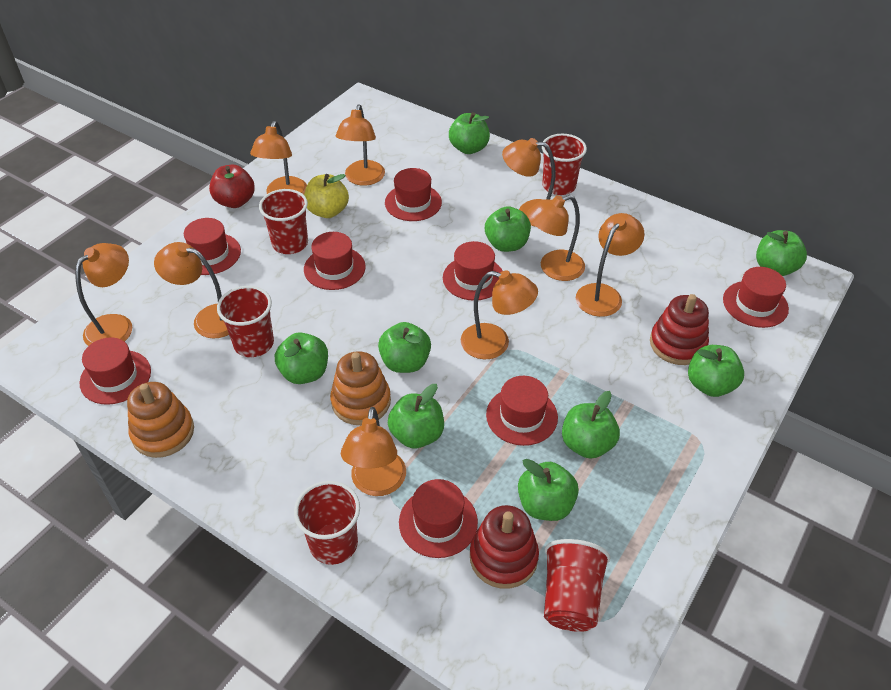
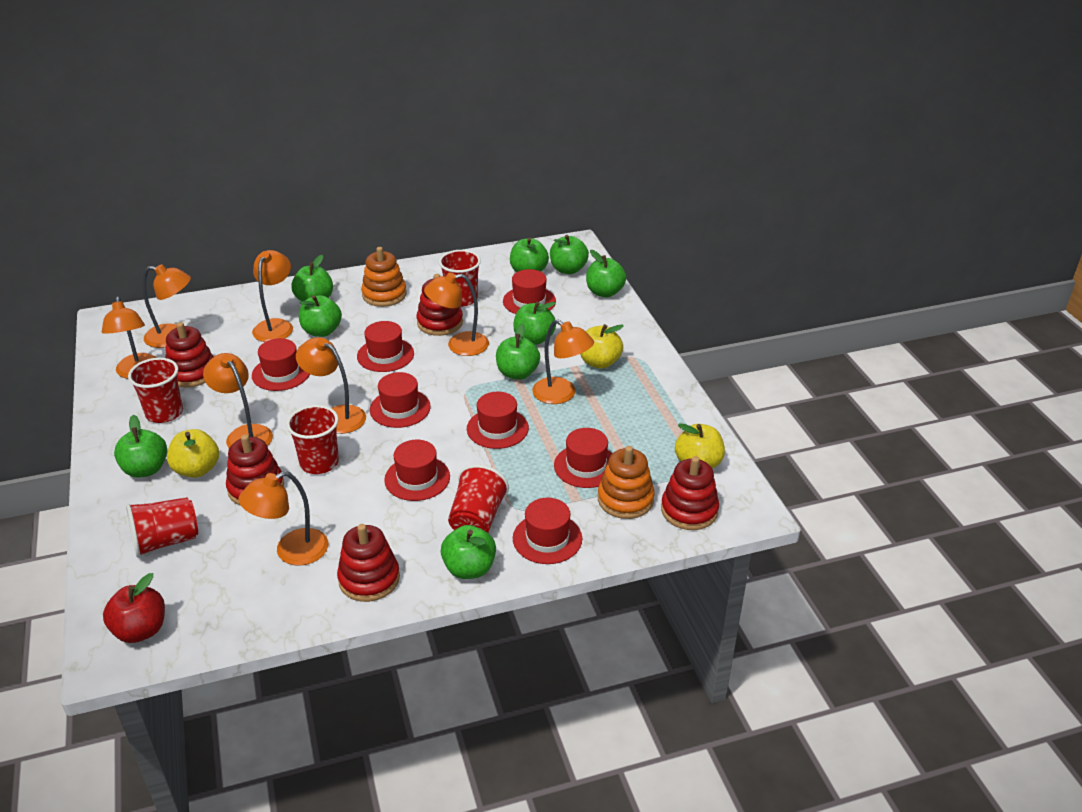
orange lamp: 9 -> 8
red stacking toy: 2 -> 5
yellow apple: 1 -> 3

